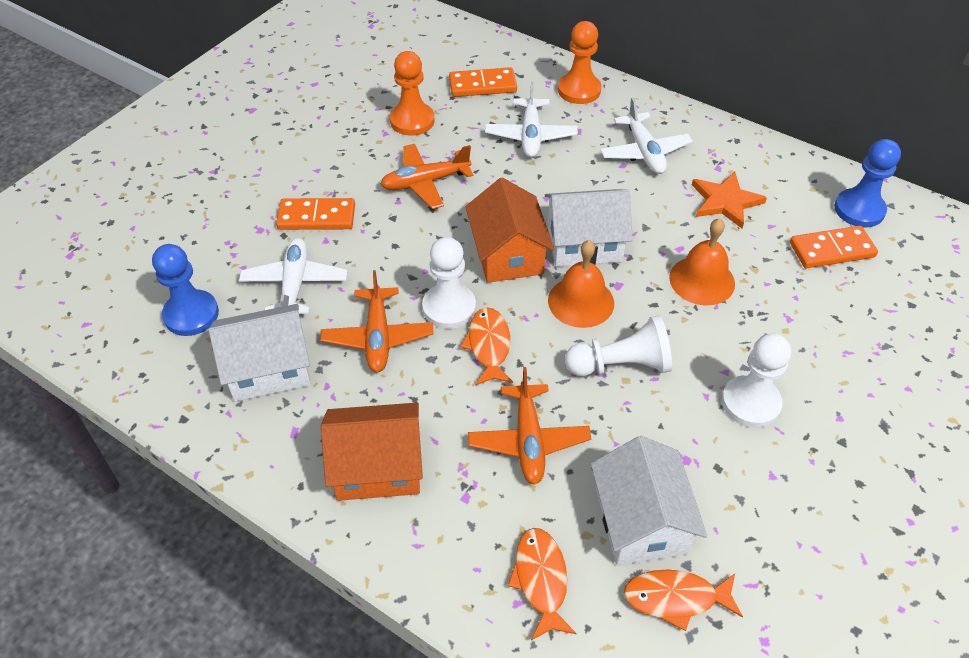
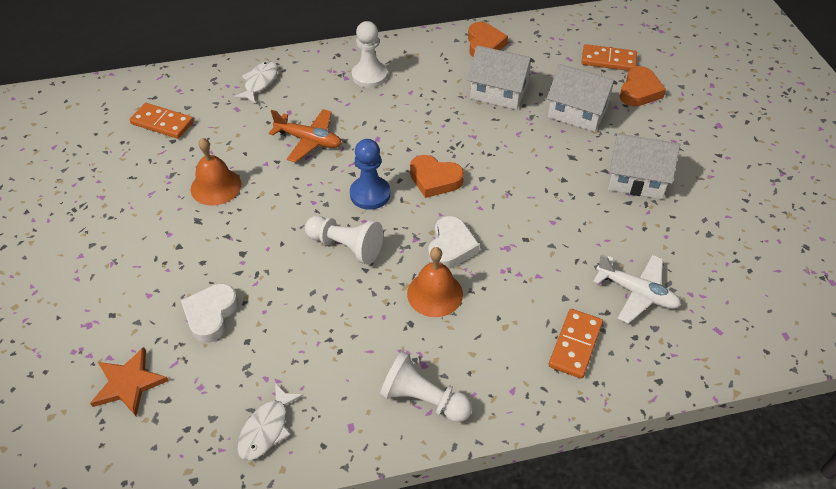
blue pawn: 2 -> 1
orange fish: 3 -> 0
orange heart: 0 -> 3
orange house: 2 -> 0
orange pawn: 2 -> 0
orange plane: 3 -> 1
white fish: 0 -> 2
white heart: 0 -> 2
white plane: 3 -> 1

